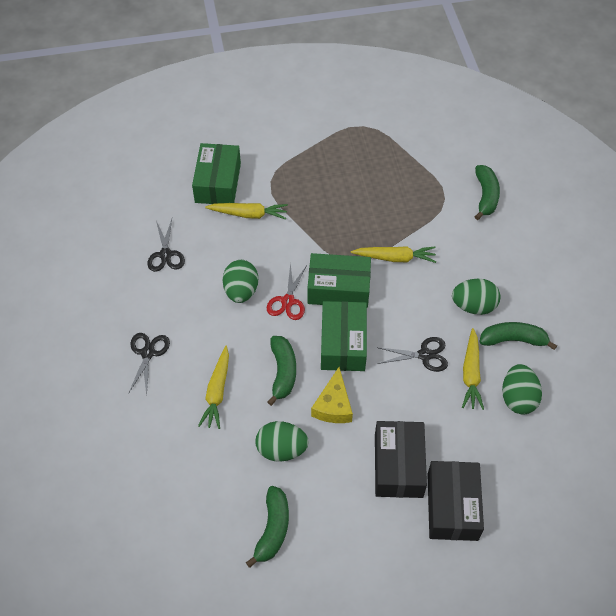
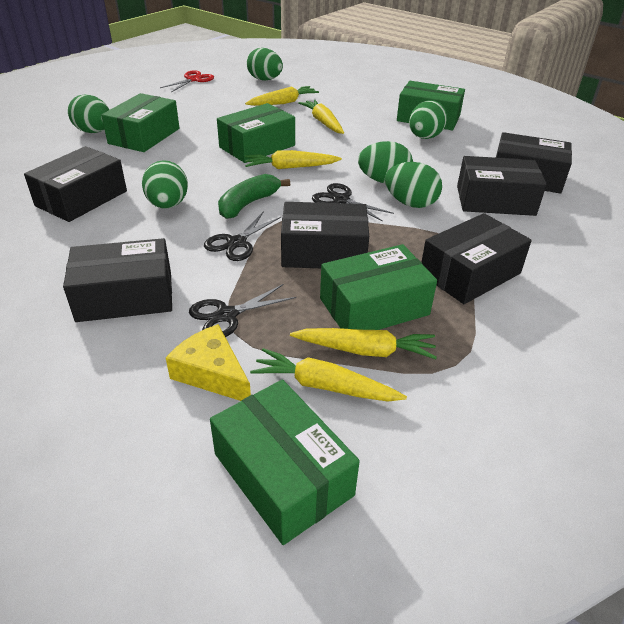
black box: 2 -> 6
green banana: 4 -> 1
green box: 3 -> 5
green egg: 4 -> 6
yellow carrot: 4 -> 5

